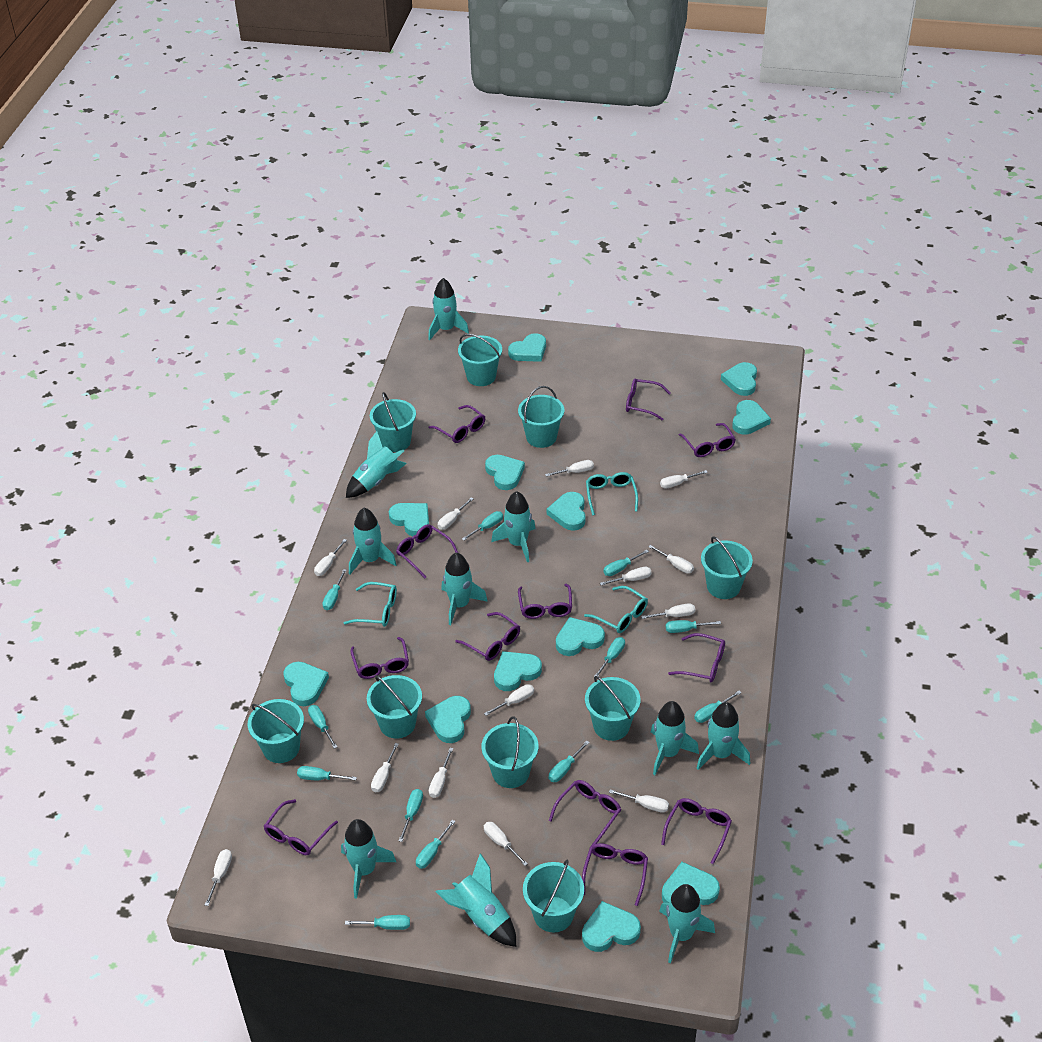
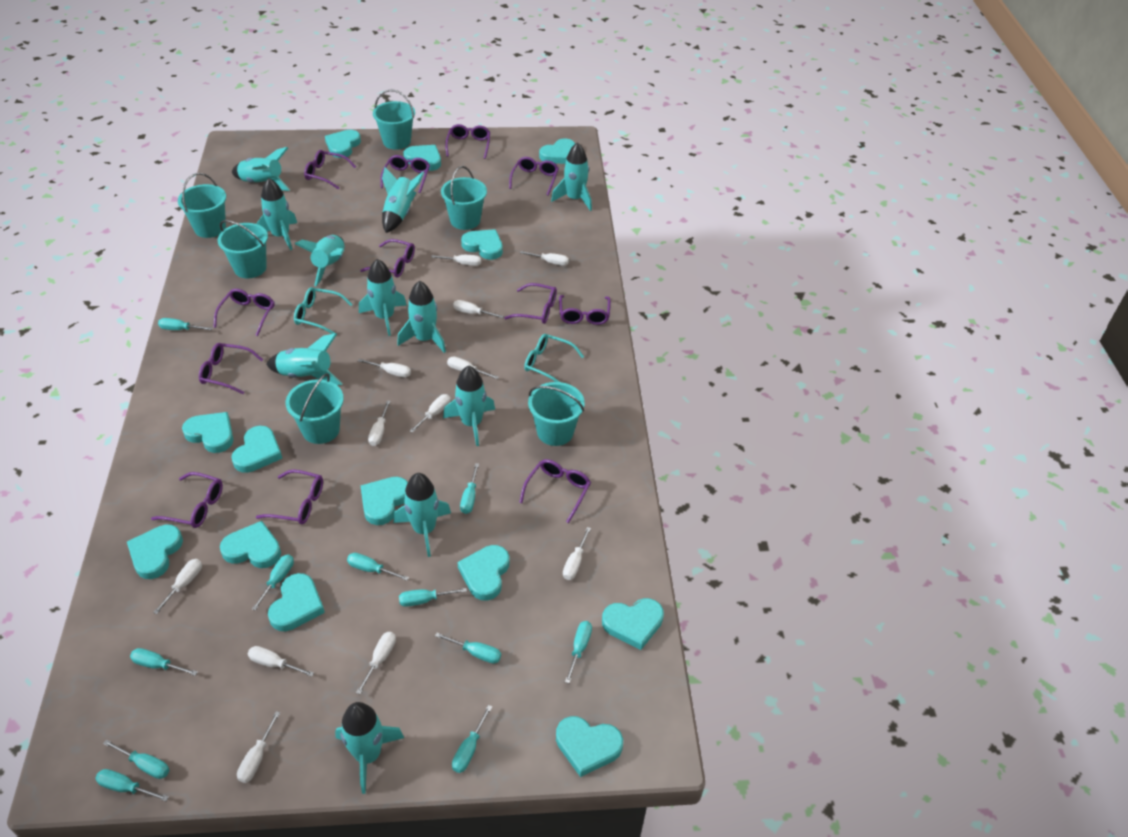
turquoise bucket: 9 -> 6
turquoise glasses: 3 -> 2
turquoise heart: 12 -> 13
turquoise rocket: 10 -> 11
turquoise screwdriver: 12 -> 11
white screwdriver: 13 -> 12

